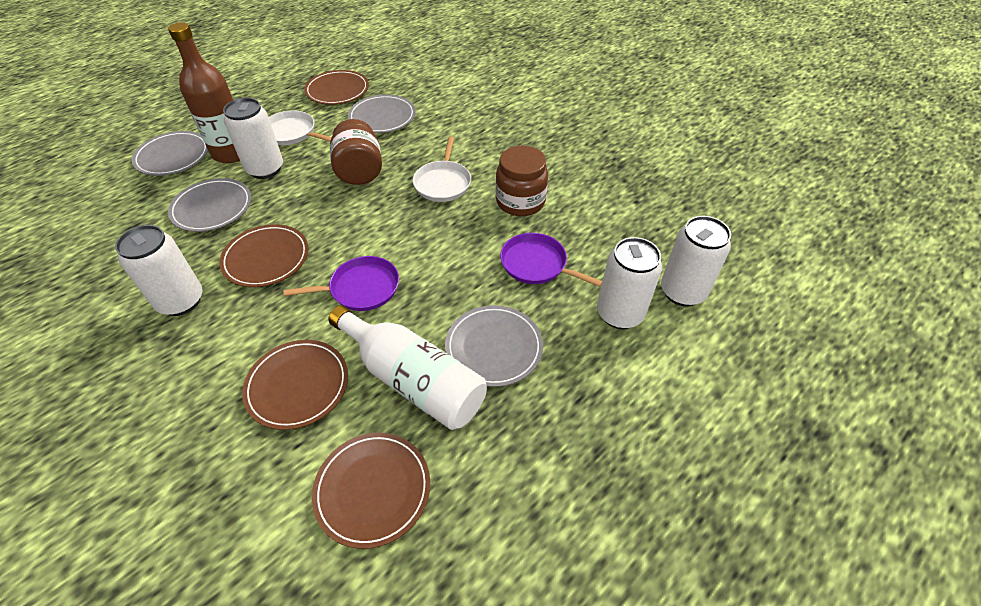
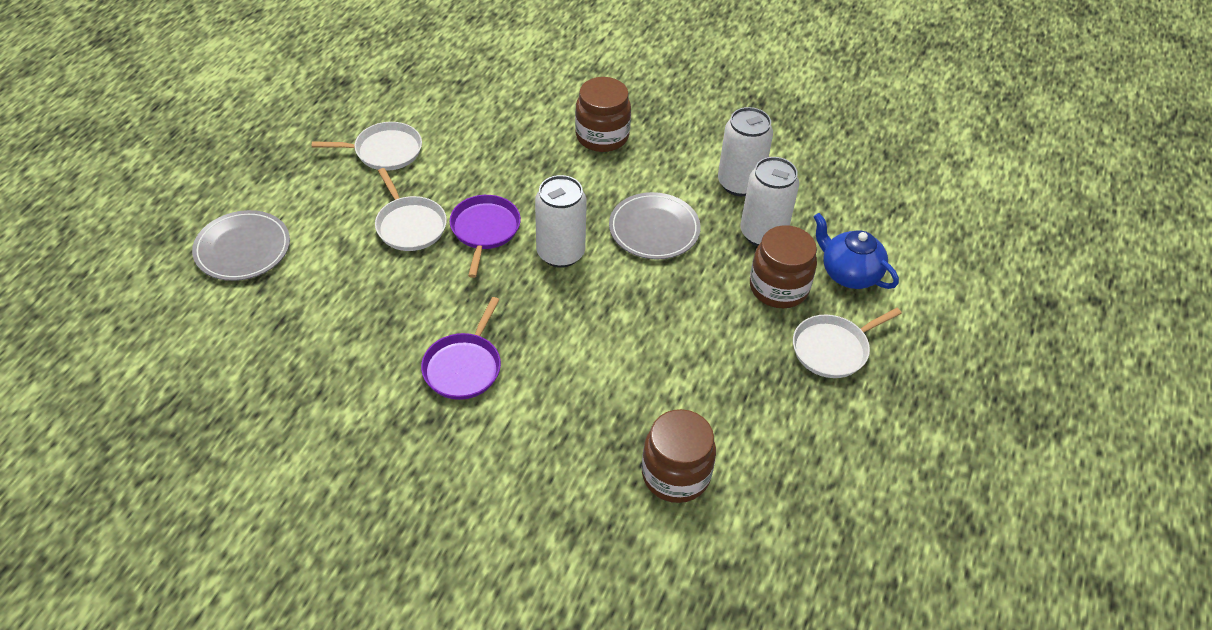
blue teapot: 0 -> 1
brown bottle: 1 -> 0
brown jar: 2 -> 3
brown plate: 4 -> 0
grey plate: 4 -> 2
white bottle: 1 -> 0
white can: 4 -> 3
white pan: 2 -> 3

